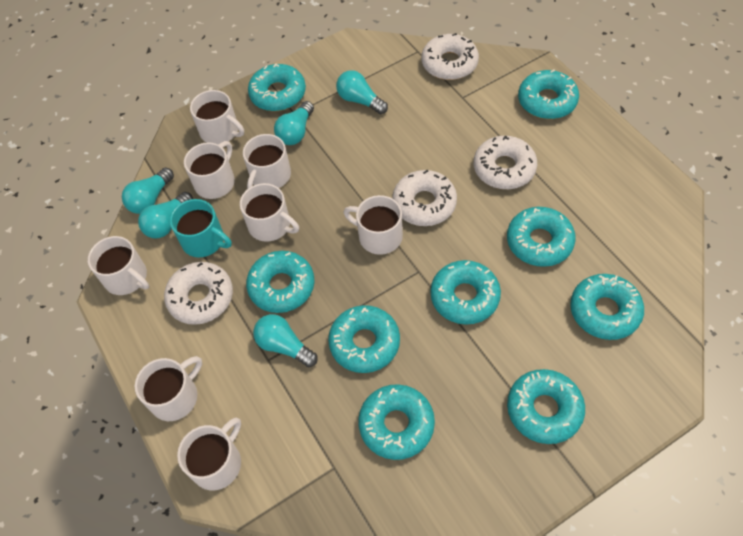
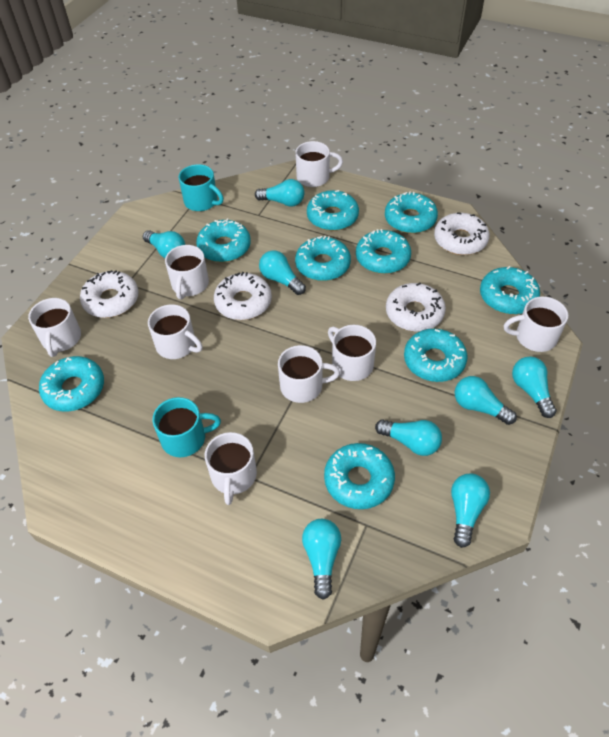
turquoise light bulb: 5 -> 8
turquoise mug: 1 -> 2

